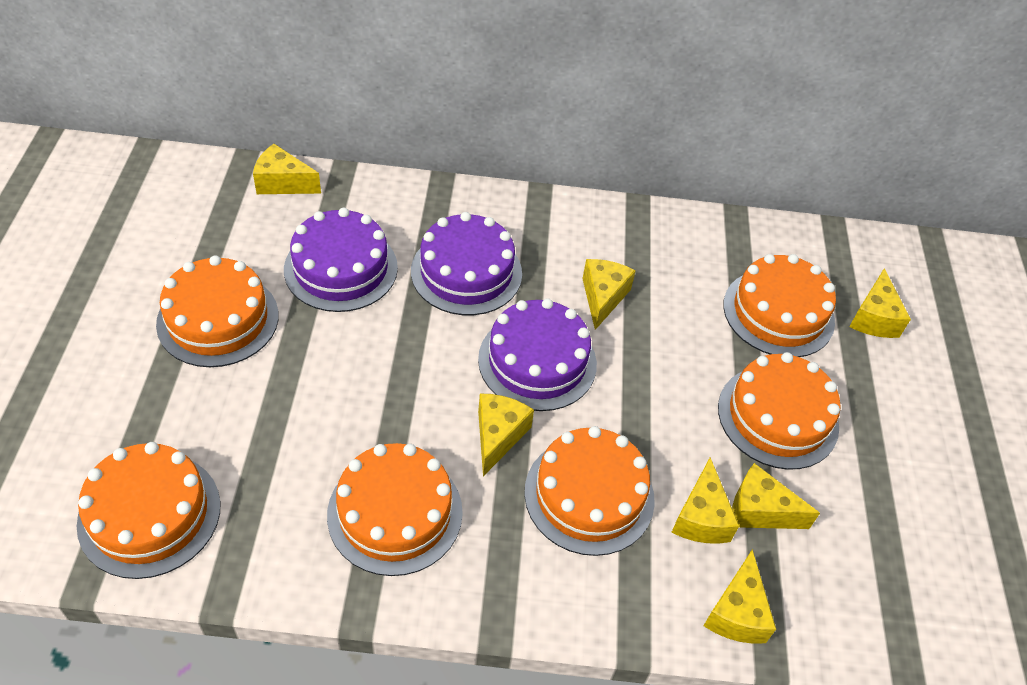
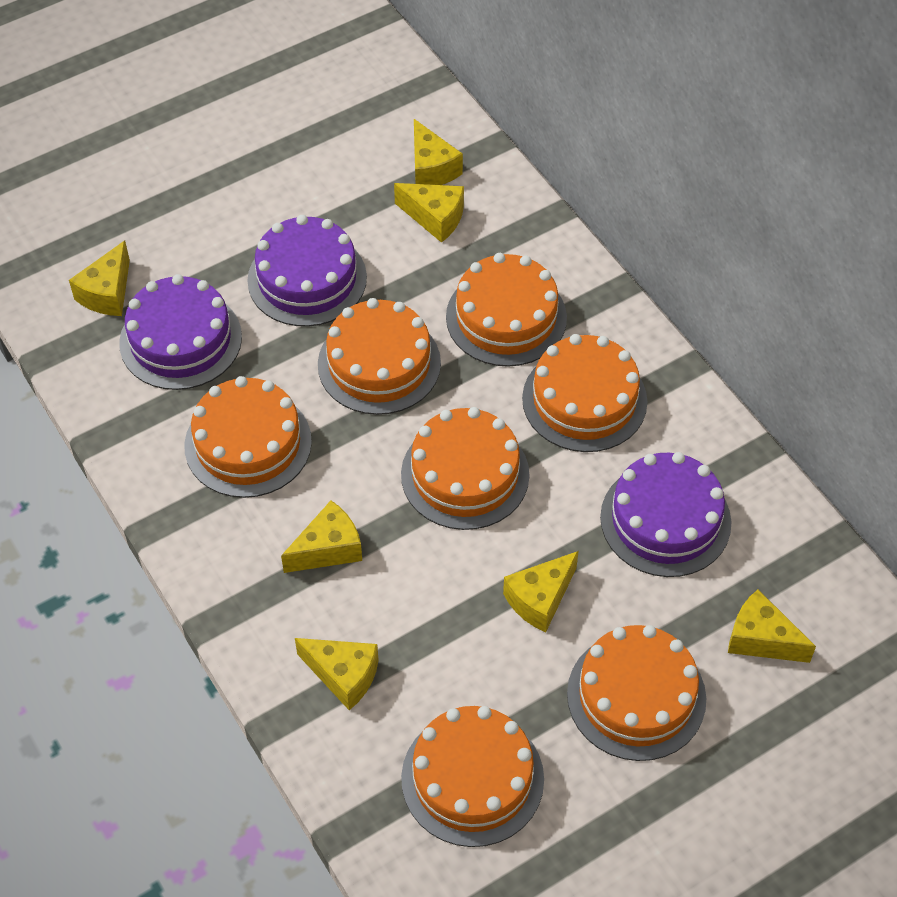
orange cake: 6 -> 7

